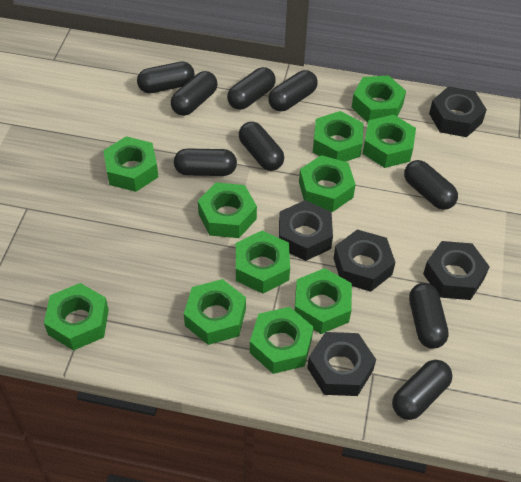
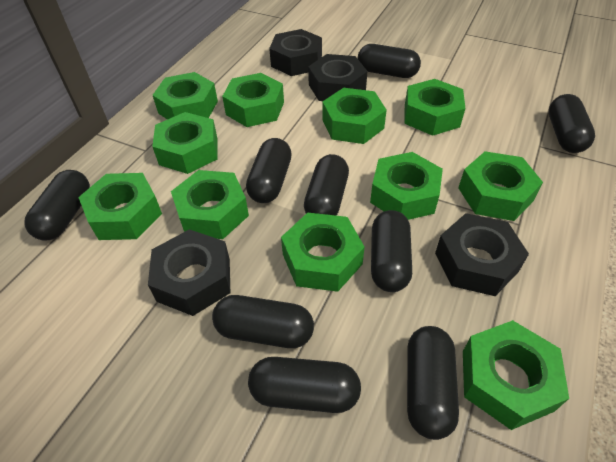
black nut: 5 -> 4

